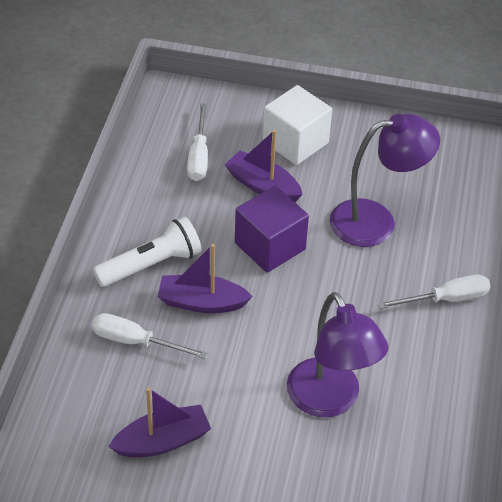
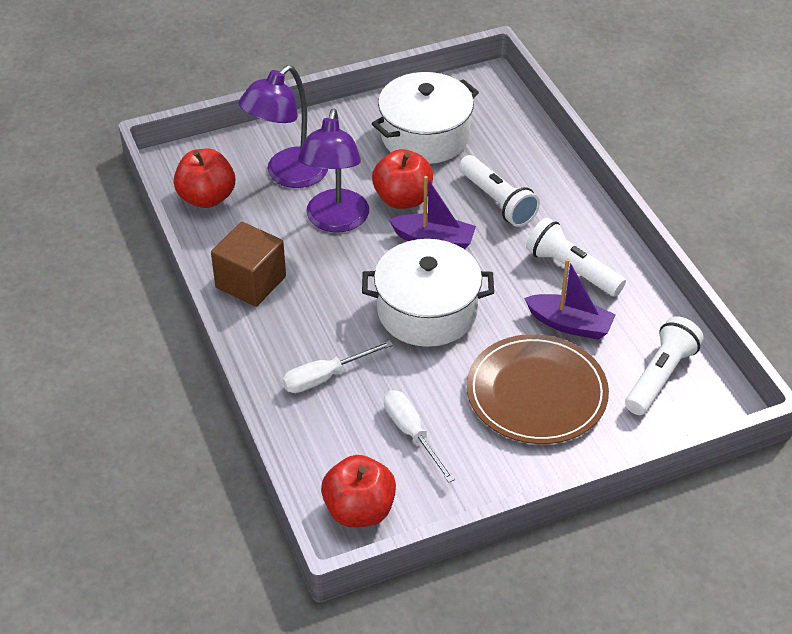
brown cube: 0 -> 1
brown plate: 0 -> 1
purple boat: 3 -> 2
purple cube: 1 -> 0
red apple: 0 -> 3
white cube: 1 -> 0
white flashlight: 1 -> 3
white pot: 0 -> 2
white screwdriver: 3 -> 2

